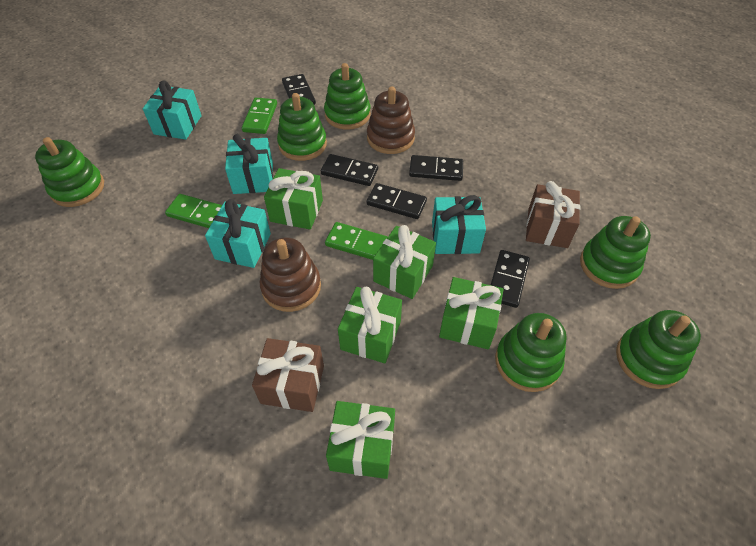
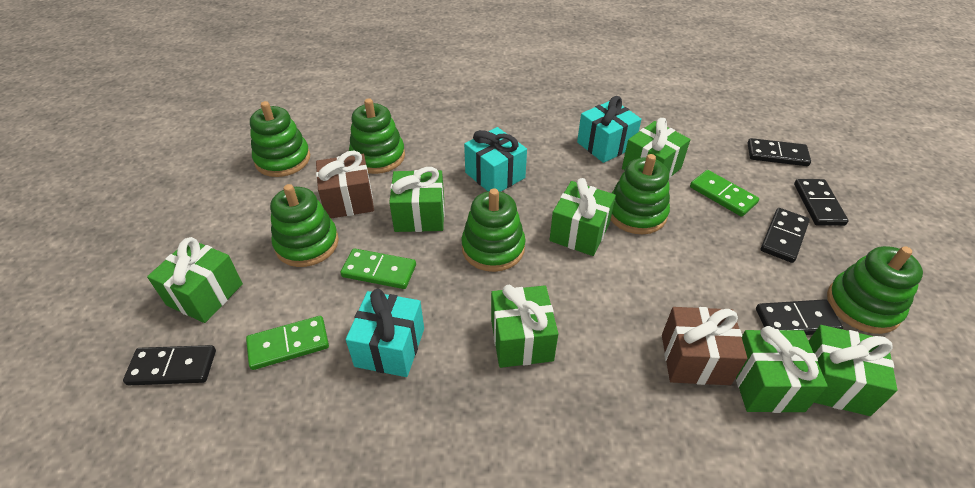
brown stacking toy: 2 -> 0
green gift: 5 -> 7
turquoise gift: 4 -> 3

